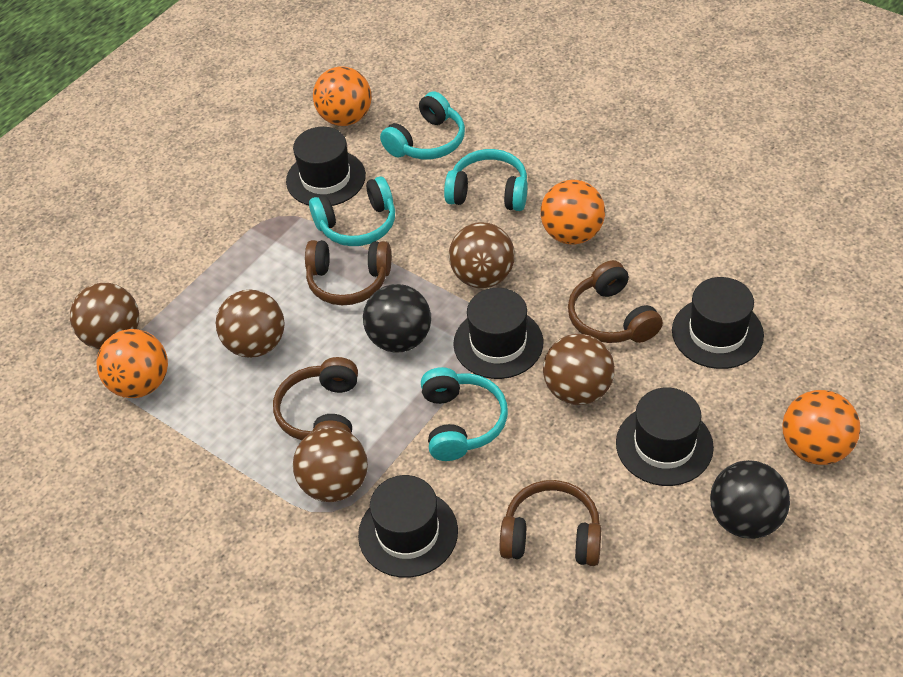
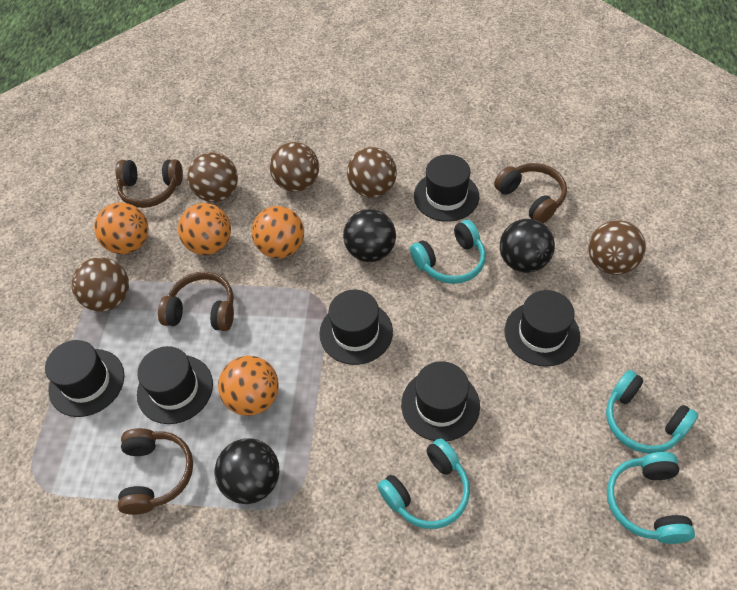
black ball: 2 -> 3
black hat: 5 -> 6

